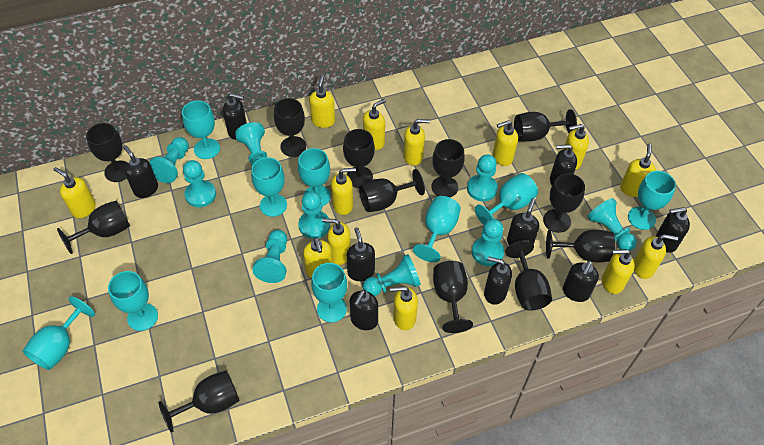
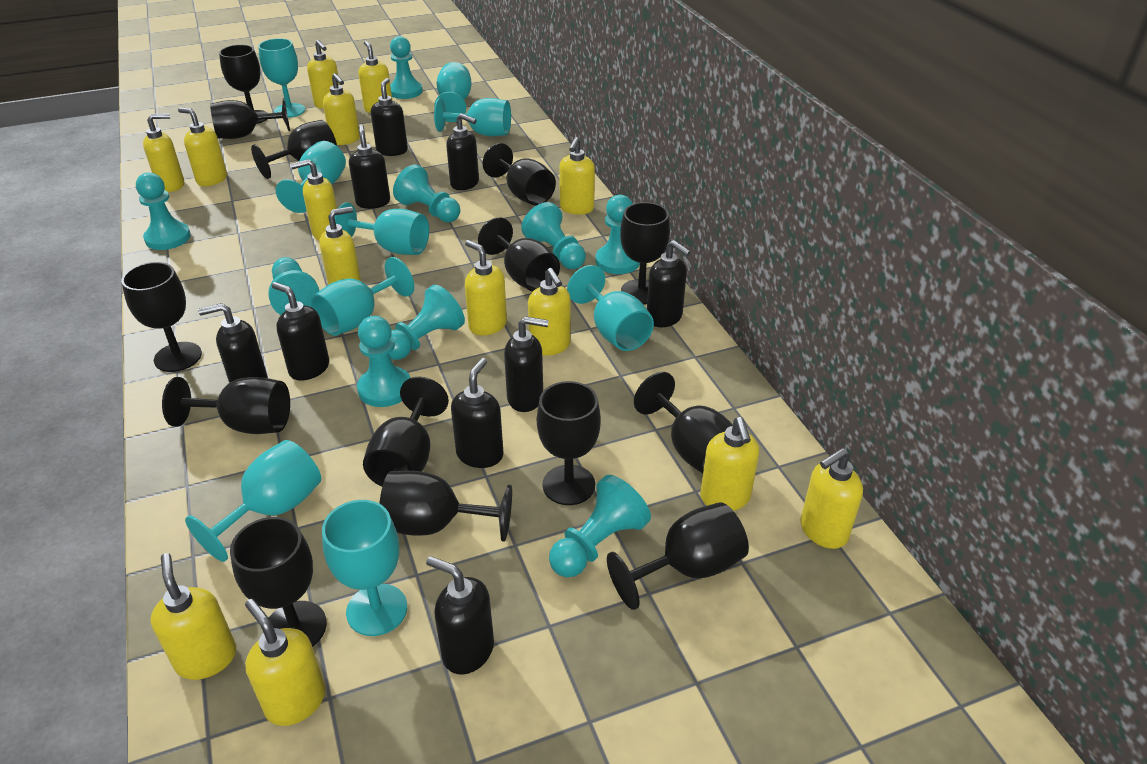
black goblet: 12 -> 14
yellow soap dispenser: 13 -> 14

